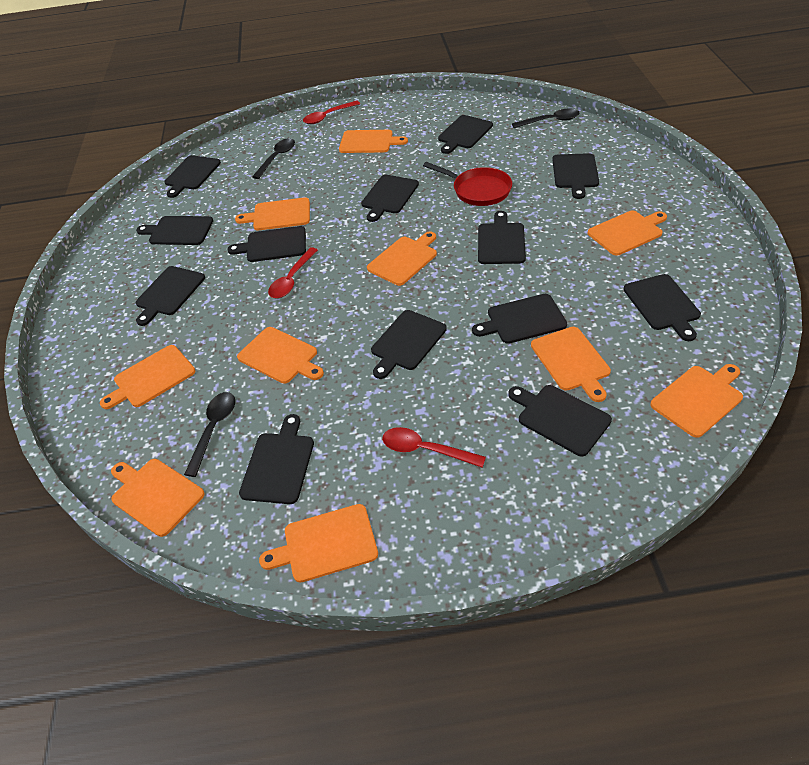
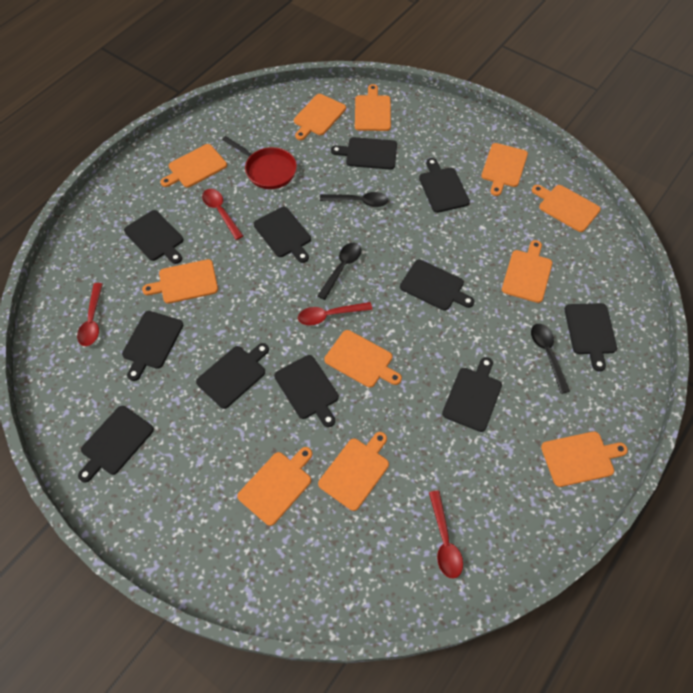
black cutting board: 13 -> 11
orange cutting board: 10 -> 11
red spoon: 3 -> 4

